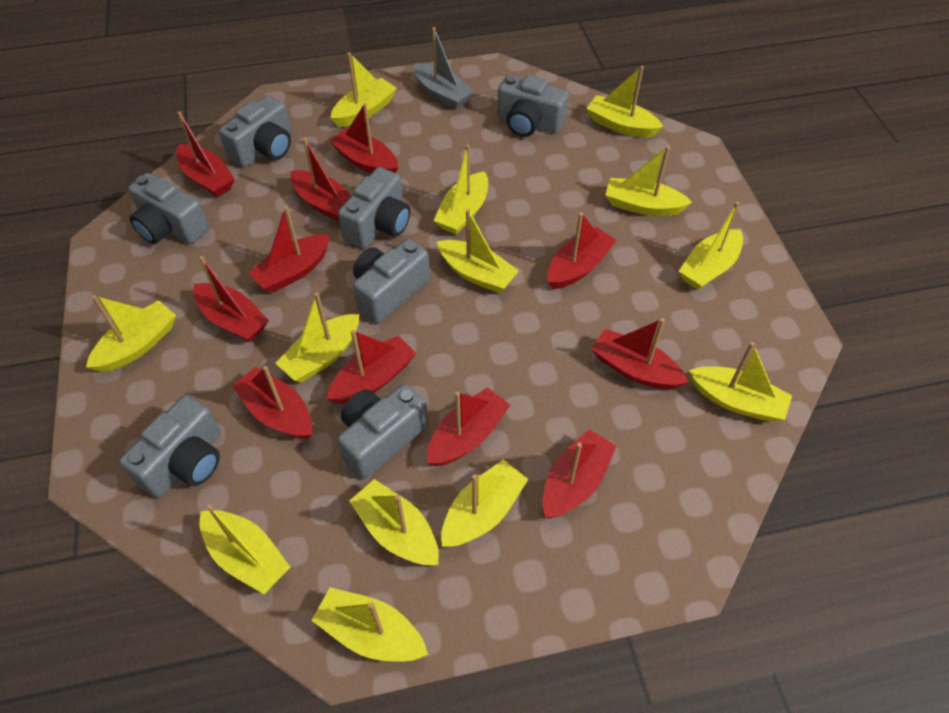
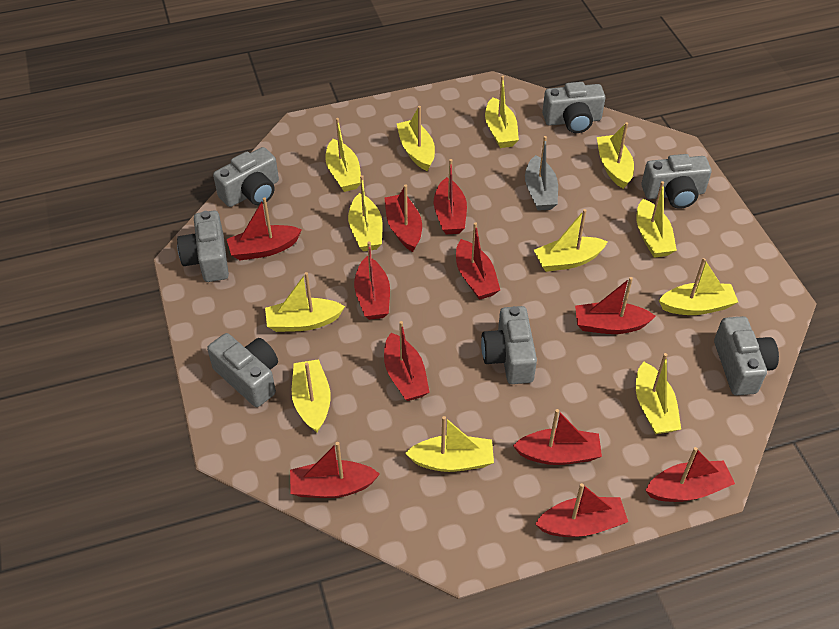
yellow boat: 13 -> 12

